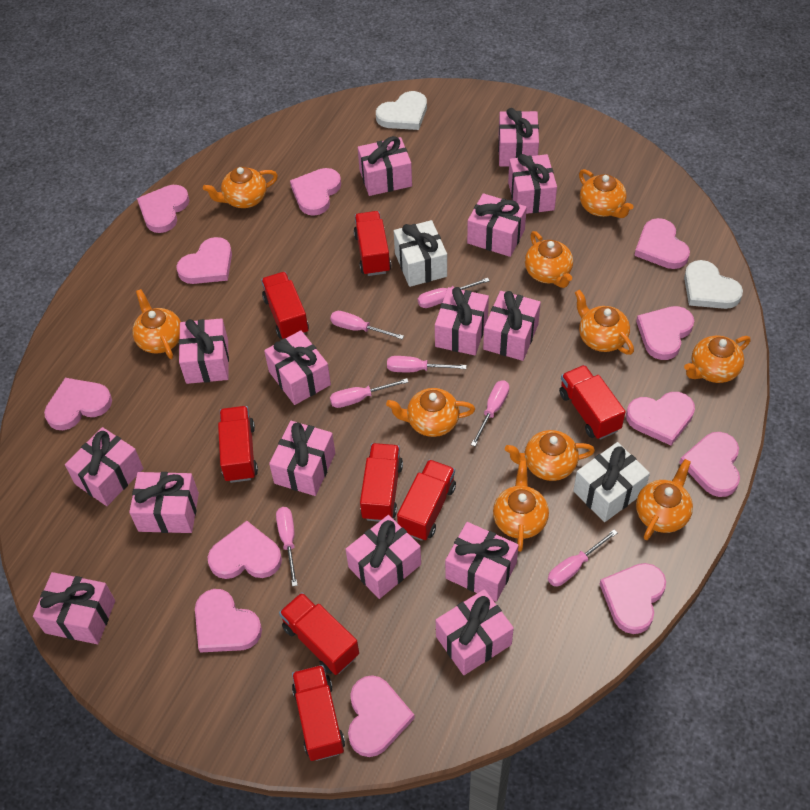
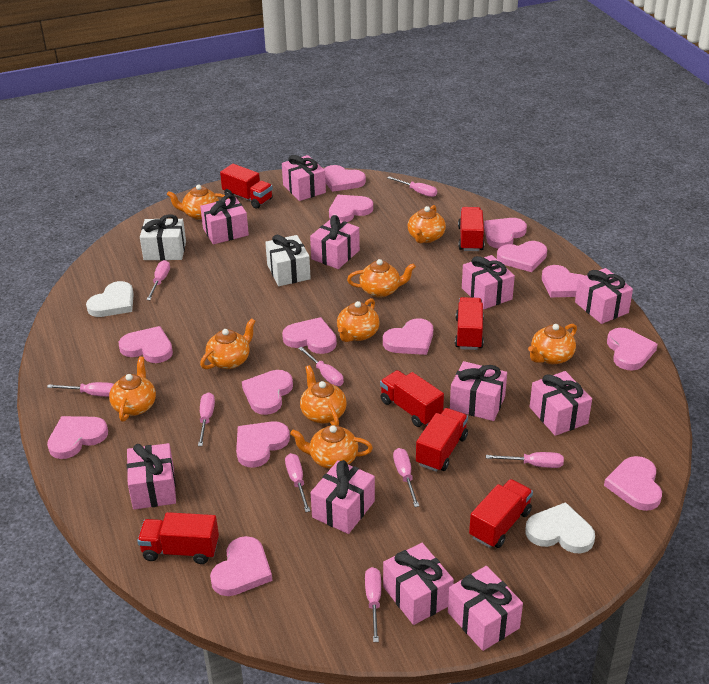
orange teapot: 10 -> 9
pink gift: 15 -> 11
pink heart: 12 -> 14
pink screwdriver: 7 -> 9
red truck: 8 -> 7

